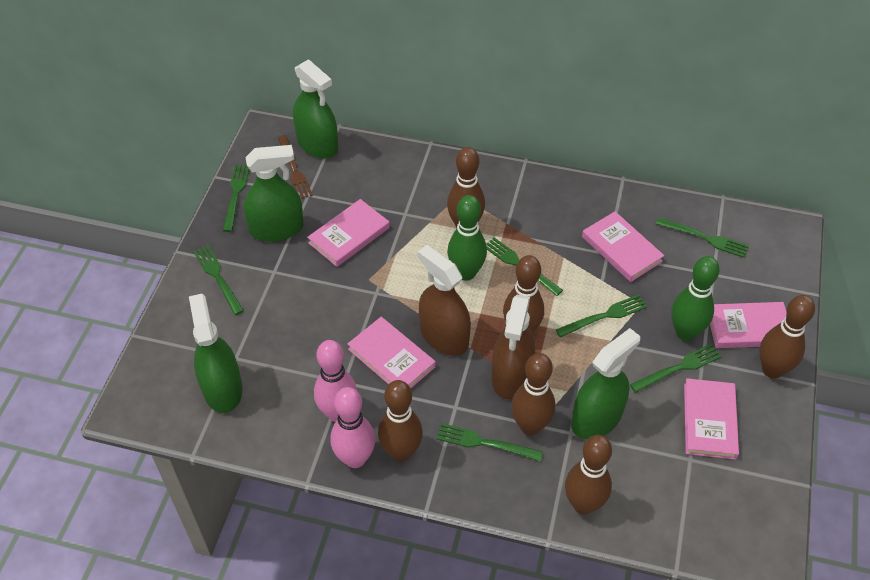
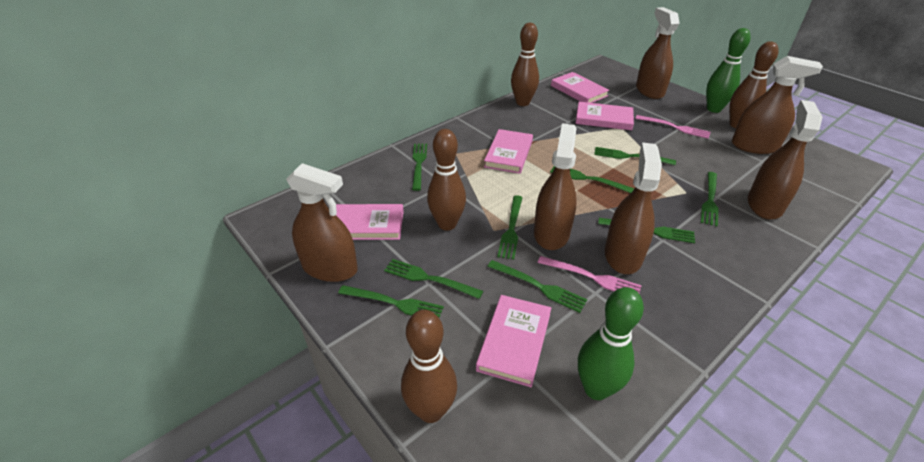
brown bowling pin: 6 -> 4
brown fork: 1 -> 0
brown spray bottle: 2 -> 6
green fork: 7 -> 9
green spray bottle: 4 -> 0
pink bowling pin: 2 -> 0
pink fork: 0 -> 2

